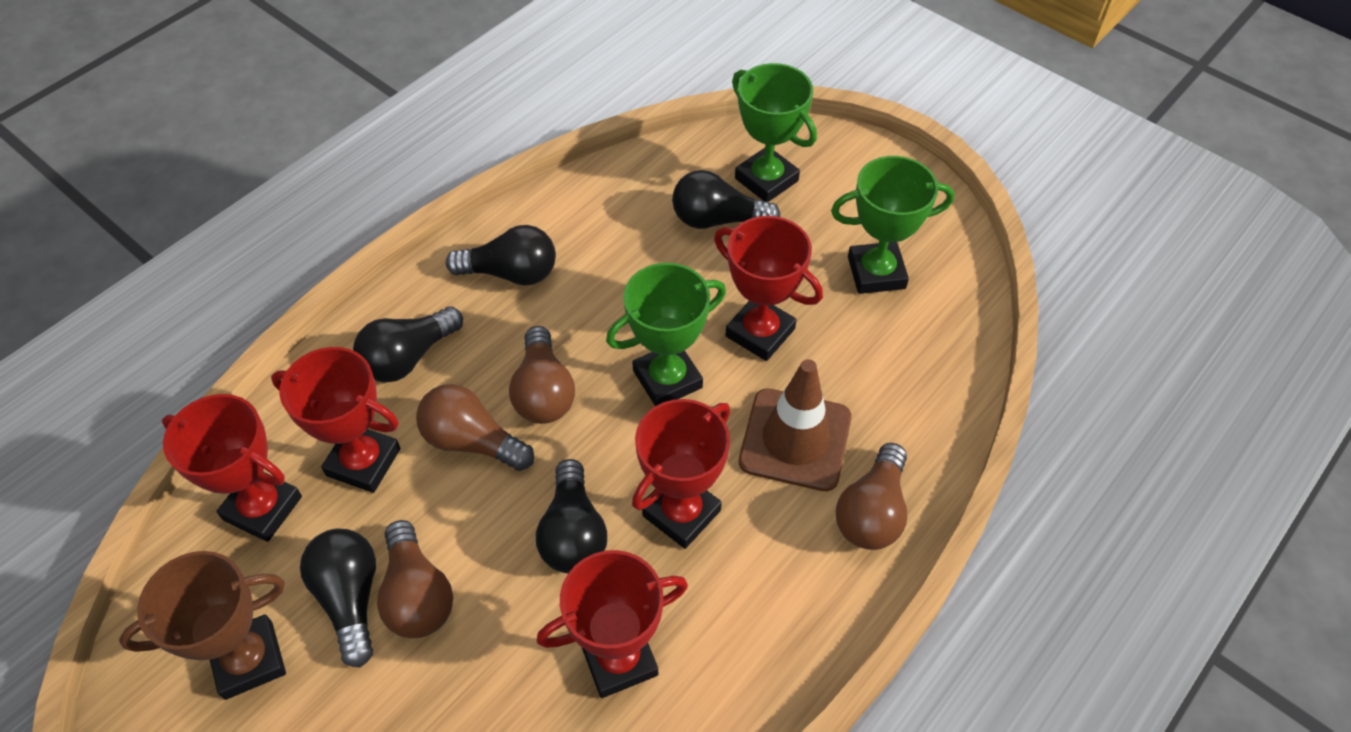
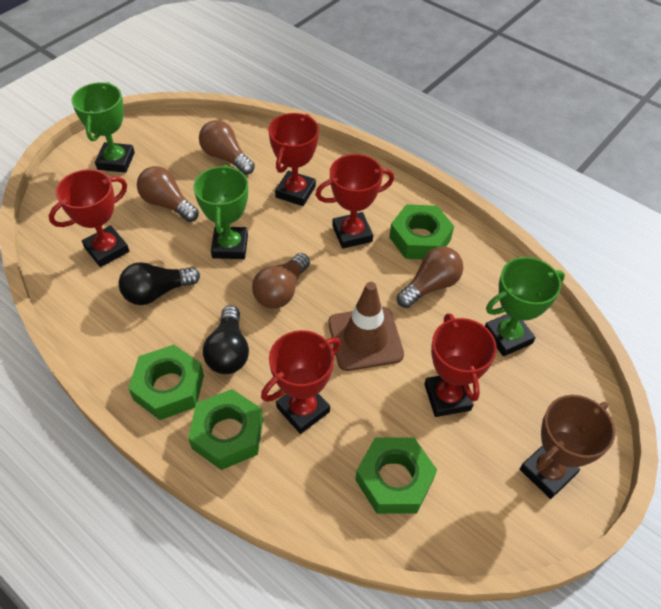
black light bulb: 5 -> 2
green nut: 0 -> 4

